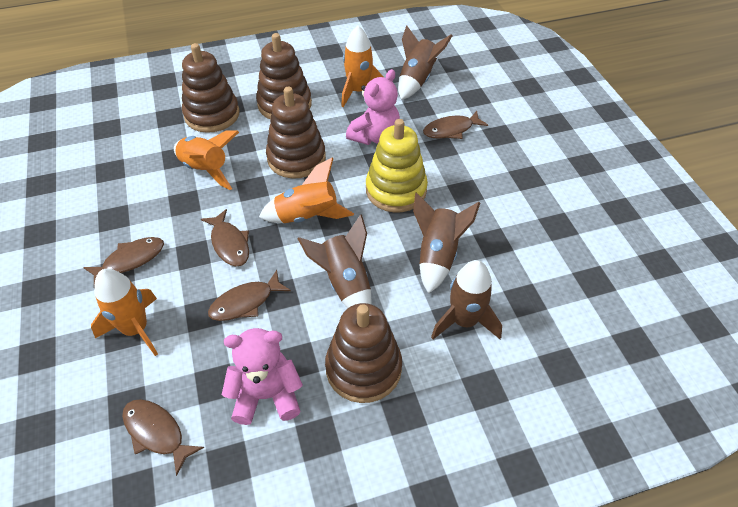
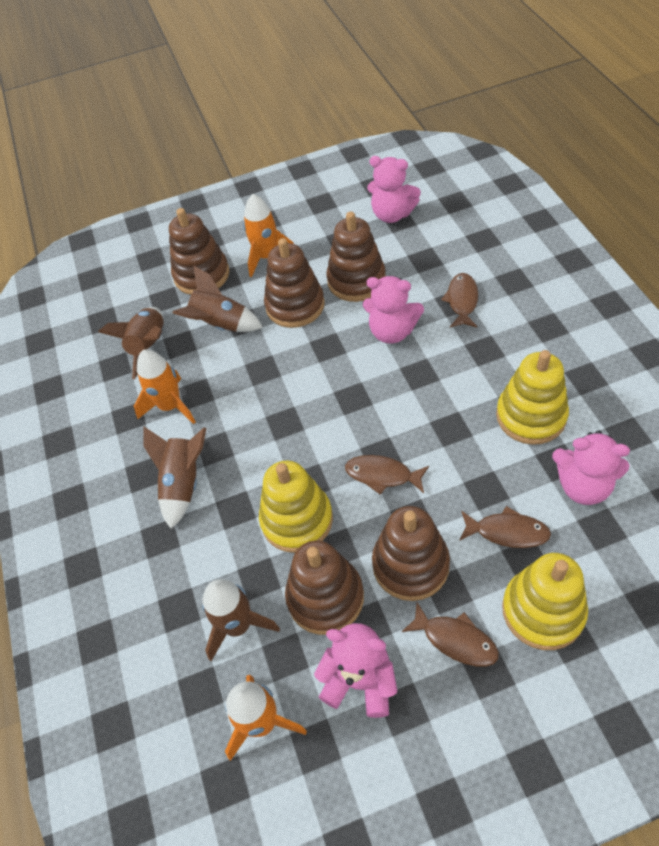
brown fish: 5 -> 4
brown stacking toy: 4 -> 5
orange rocket: 4 -> 3
pink teddy bear: 2 -> 4
yellow stacking toy: 1 -> 3

